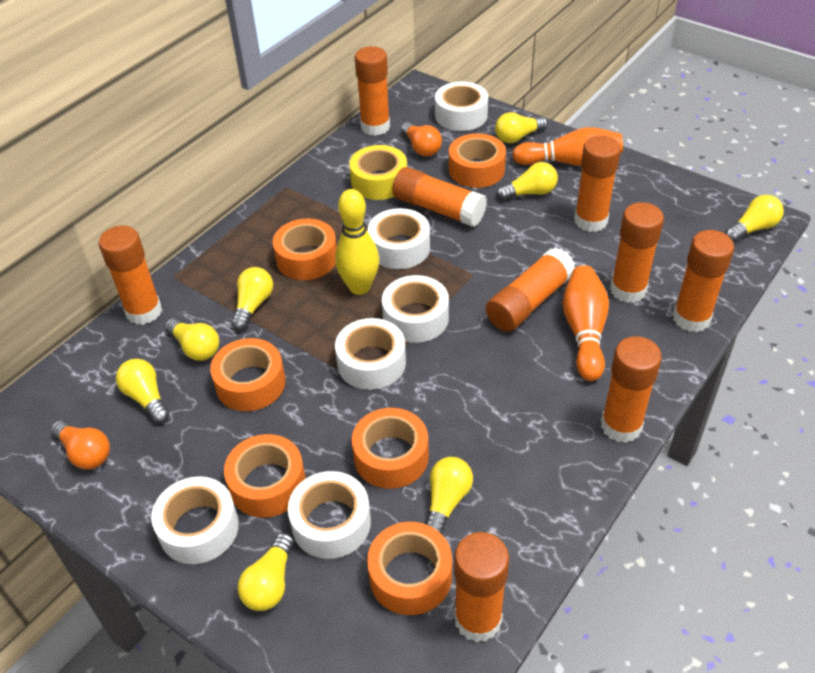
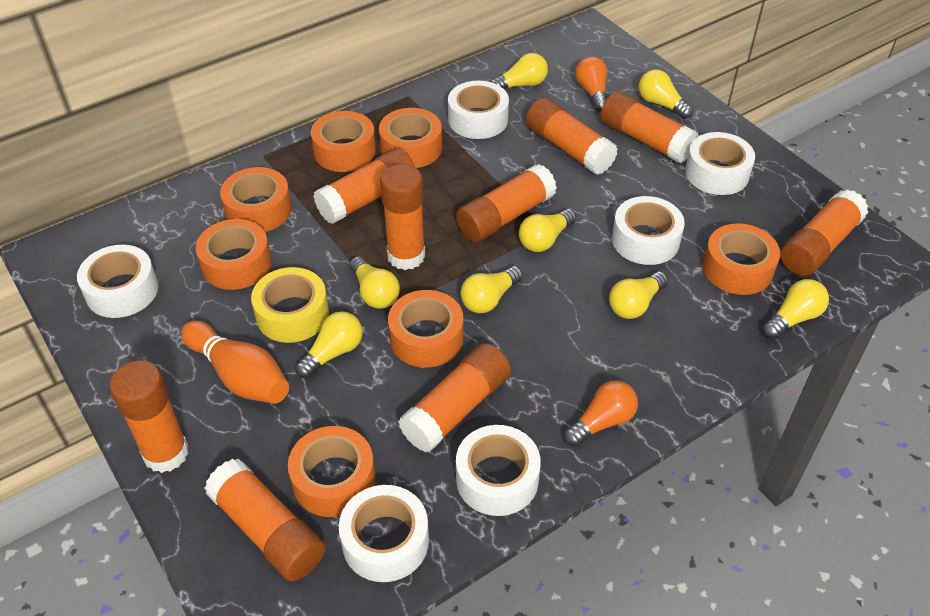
orange bowling pin: 2 -> 1
orange tape: 6 -> 7
yellow bowling pin: 1 -> 0

